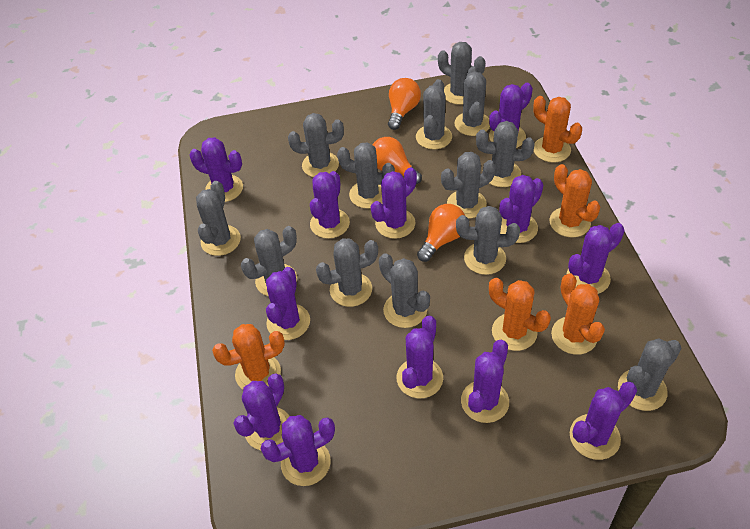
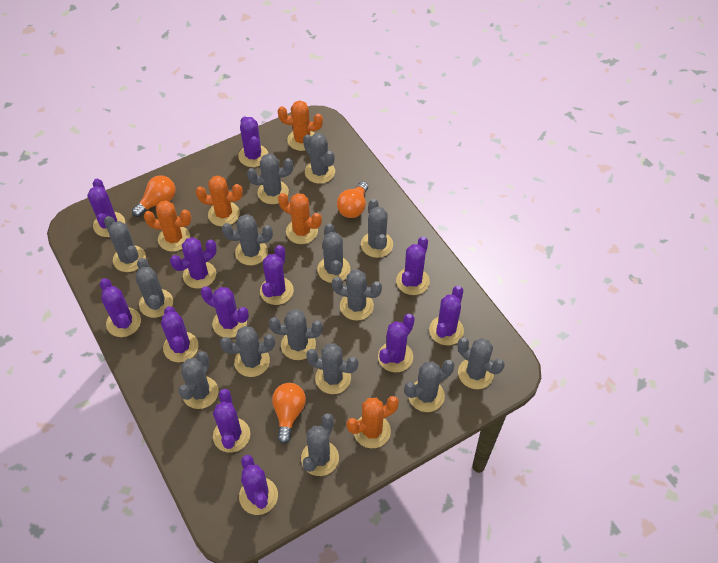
grey cactus: 13 -> 15

